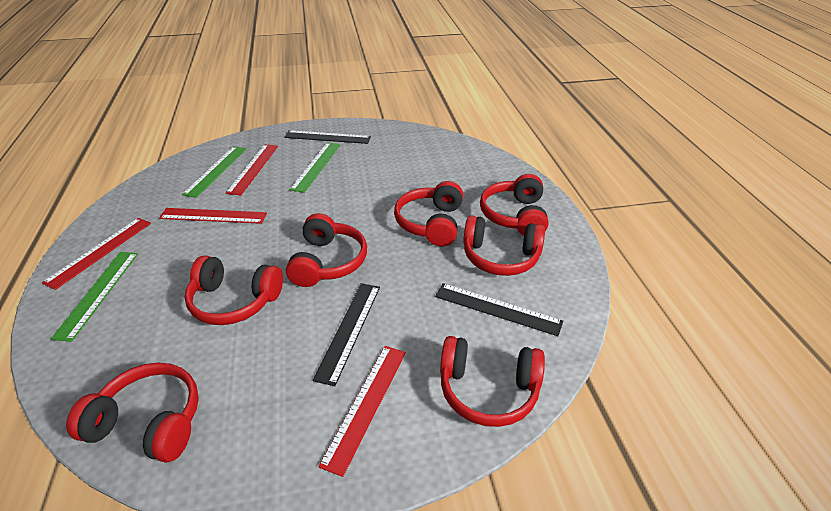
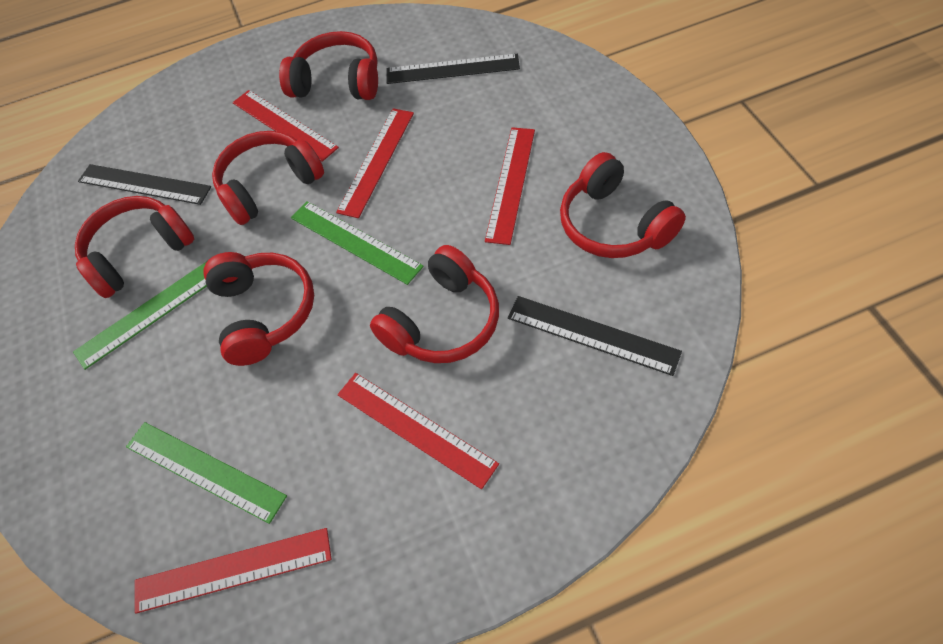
red headphones: 7 -> 6
red ruler: 4 -> 5

